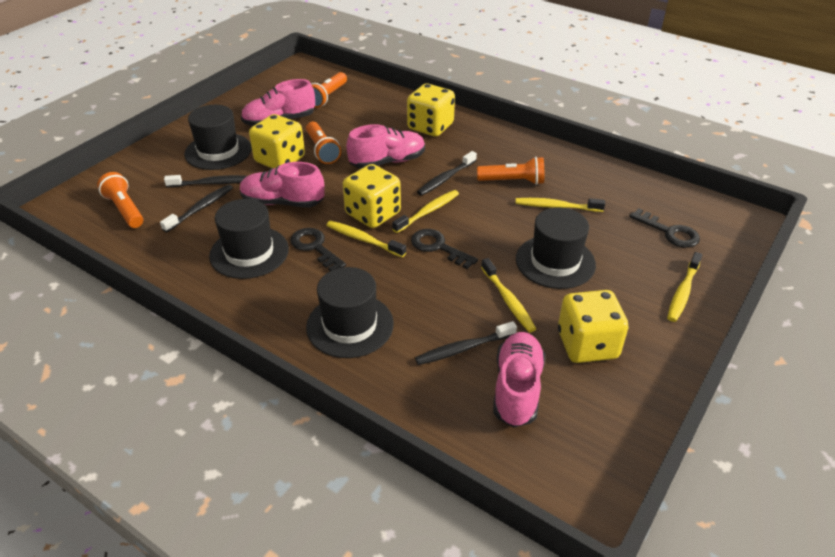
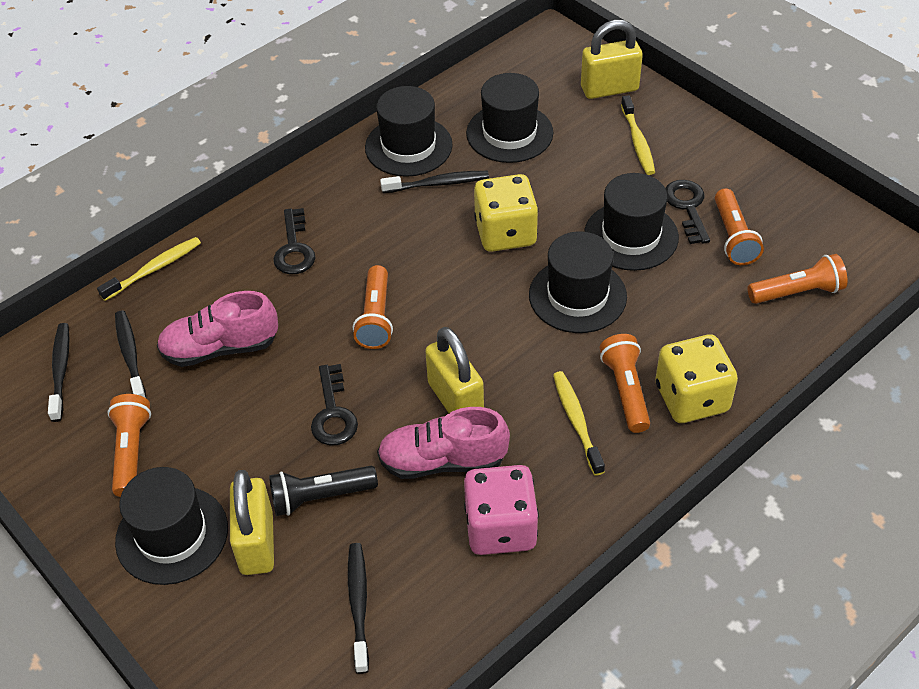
black flashlight: 0 -> 1
black hat: 4 -> 5
orange flashlight: 4 -> 5
pink dice: 0 -> 1
pink shoe: 4 -> 2
yellow dice: 4 -> 2
yellow padlock: 0 -> 3
yellow toothbrush: 5 -> 3

